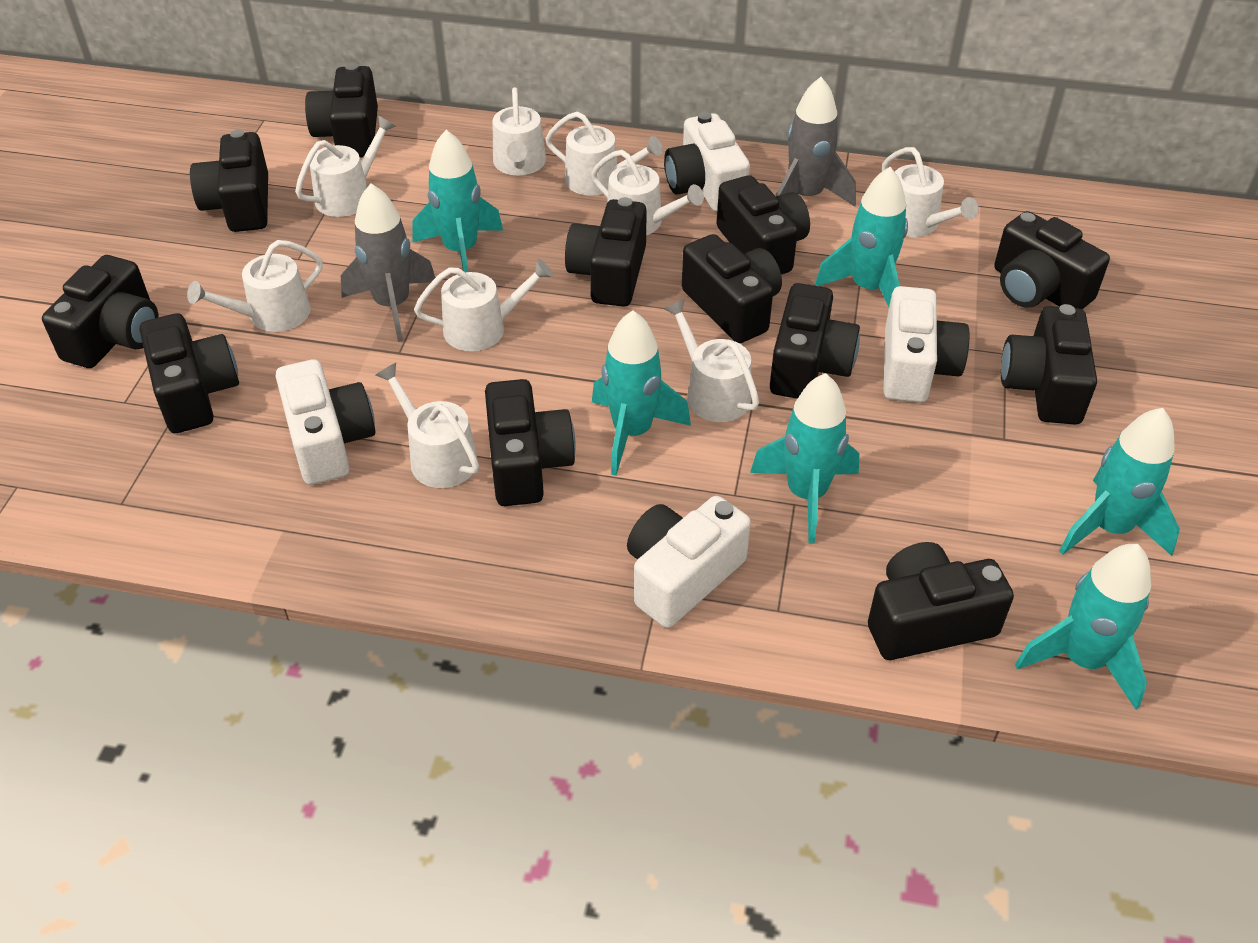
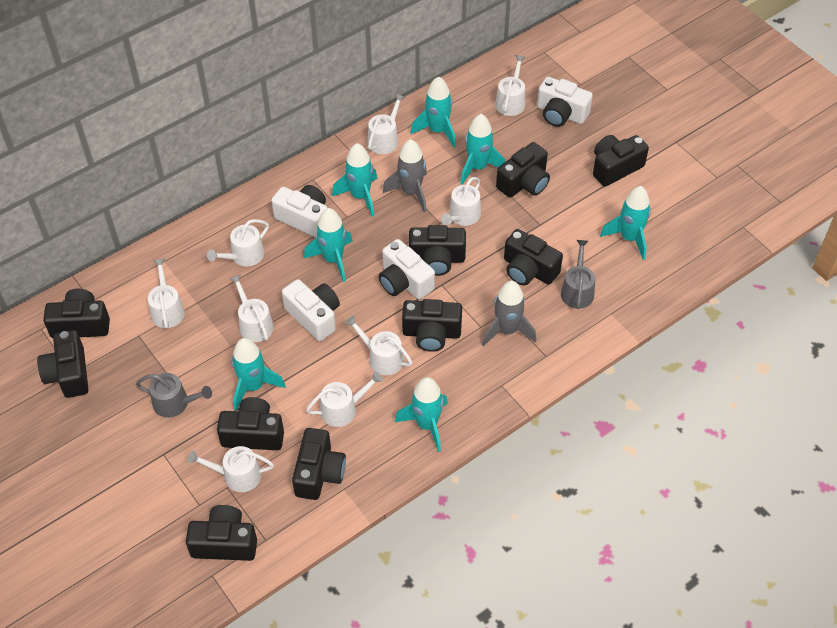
black camera: 12 -> 10
grey watering can: 0 -> 2
turquoise rocket: 6 -> 7

